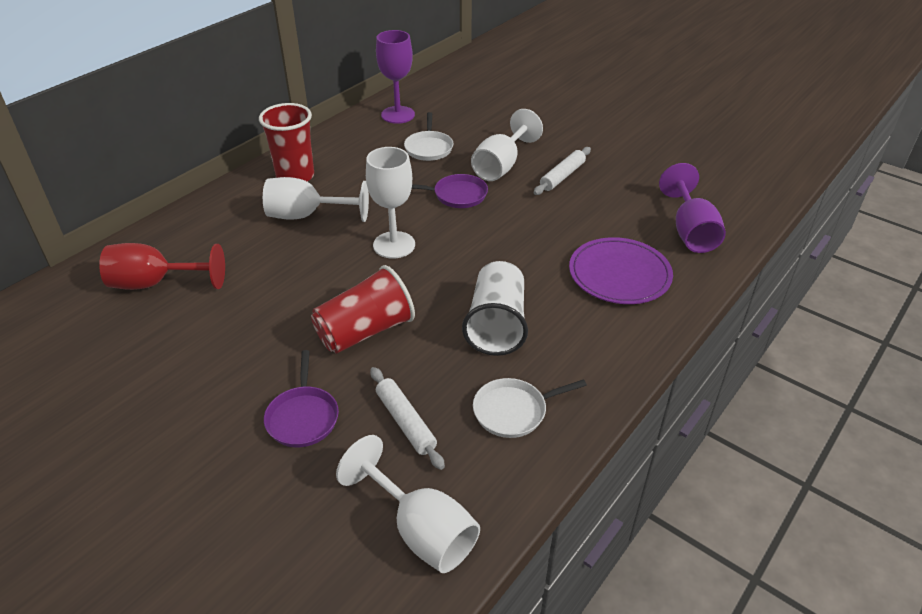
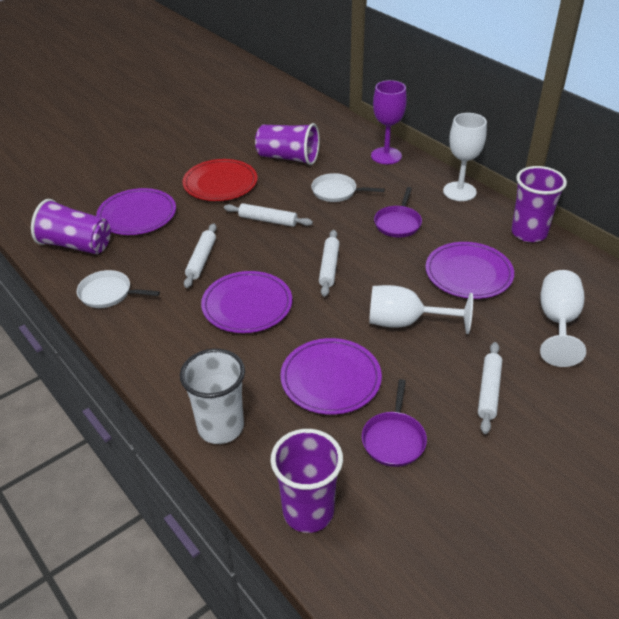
purple cup: 0 -> 4
purple goblet: 2 -> 1
purple plate: 1 -> 4
red cup: 2 -> 0
red goblet: 1 -> 0
red plate: 0 -> 1
white goblet: 4 -> 3
white rolling pin: 2 -> 4

